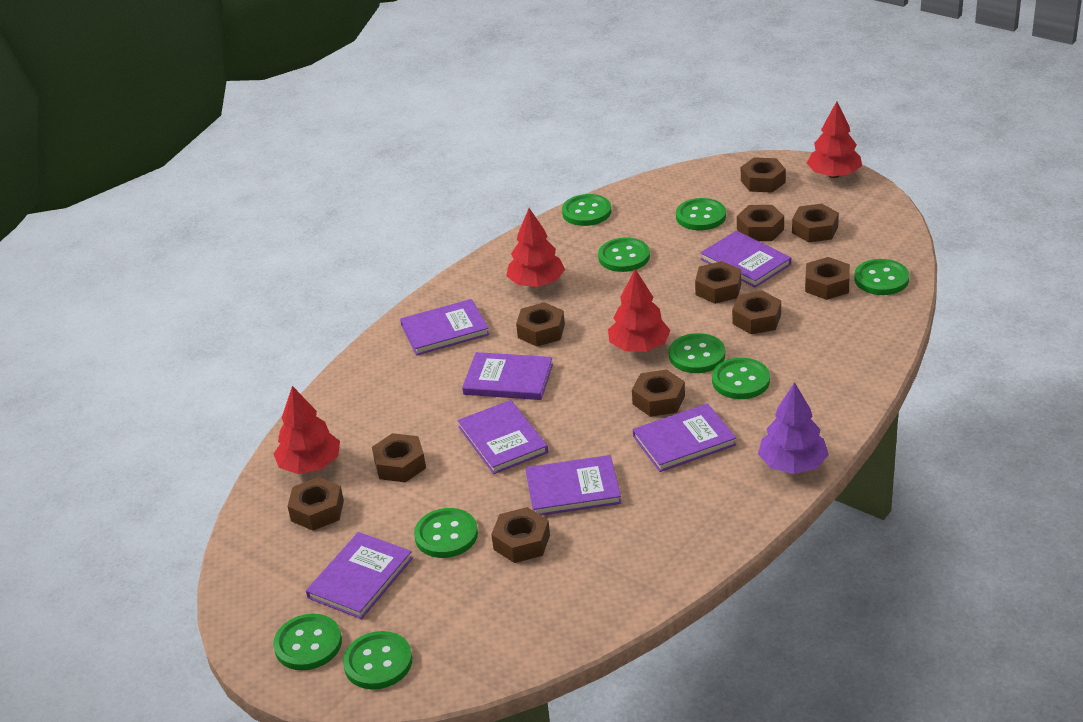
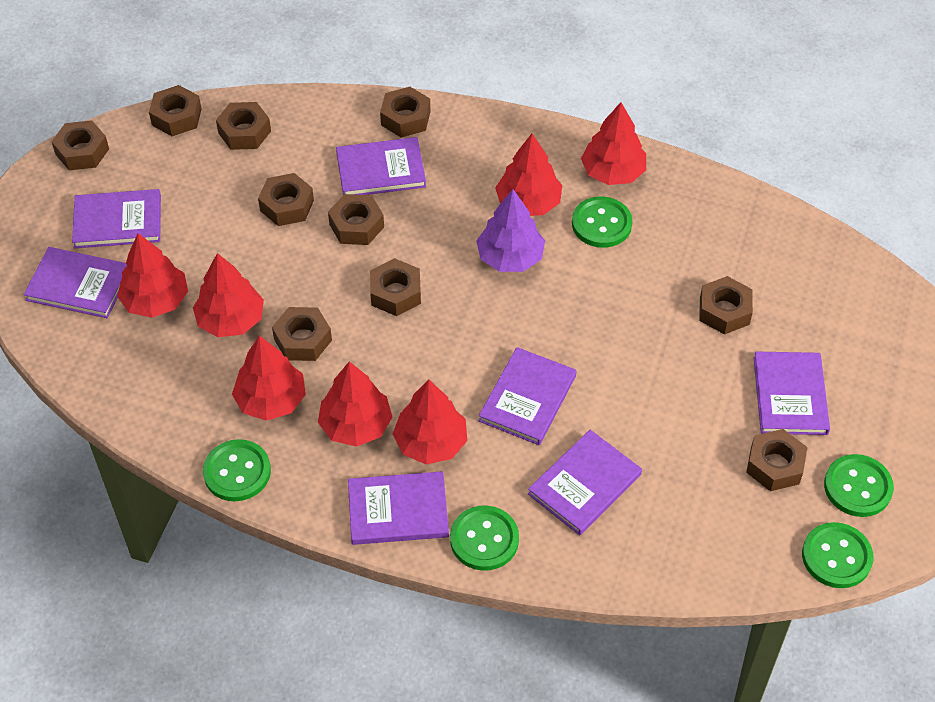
brown nut: 11 -> 10
green button: 9 -> 5
red tree: 4 -> 7

